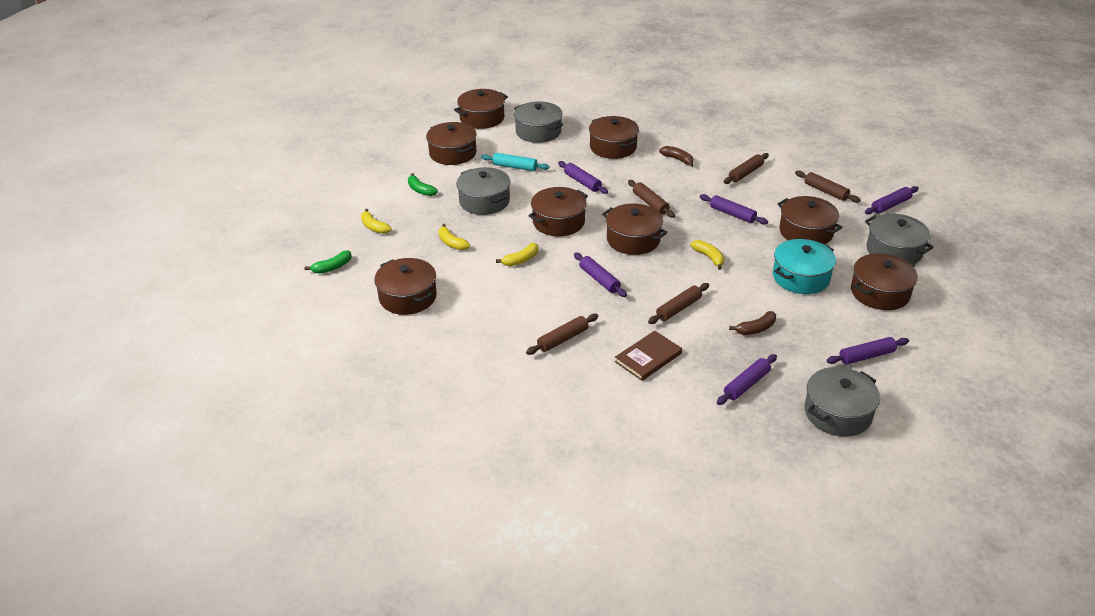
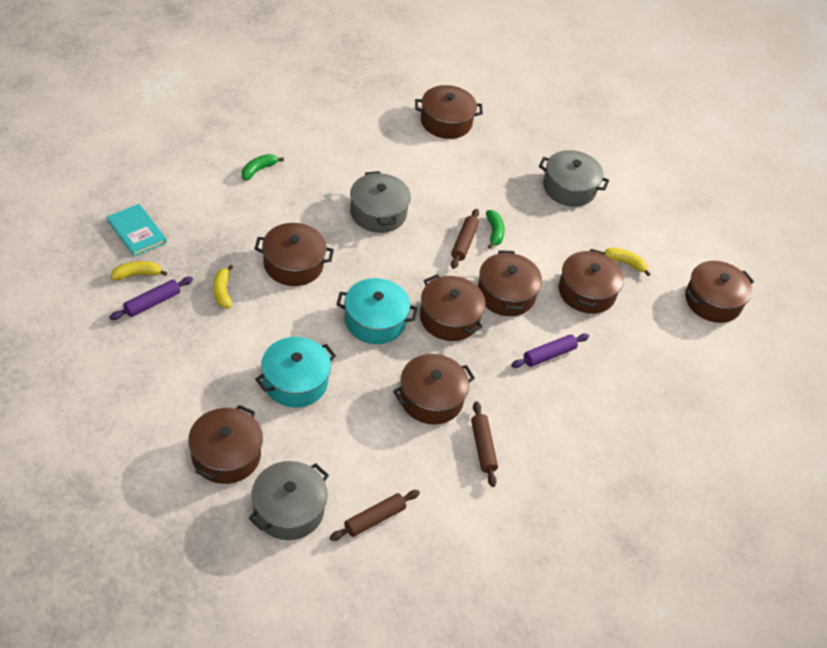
brown banana: 2 -> 0
brown book: 1 -> 0
brown rolling pin: 5 -> 3
grey pot: 4 -> 3
purple rolling pin: 6 -> 2
turquoise book: 0 -> 1
turquoise pot: 1 -> 2
turquoise rolling pin: 1 -> 0
yellow banana: 4 -> 3

